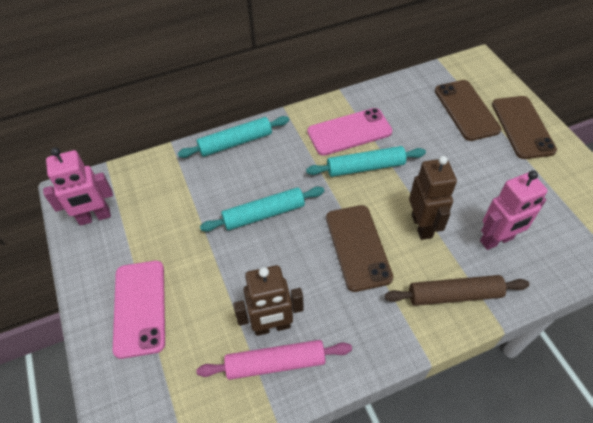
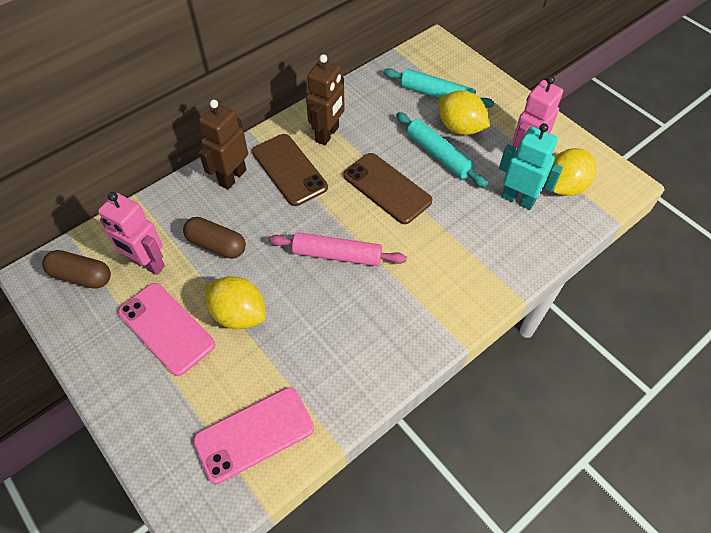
brown capsule: 0 -> 2
brown phone: 3 -> 2
brown rolling pin: 1 -> 0
turquoise robot: 0 -> 1
turquoise rolling pin: 3 -> 2
yellow lemon: 0 -> 3

